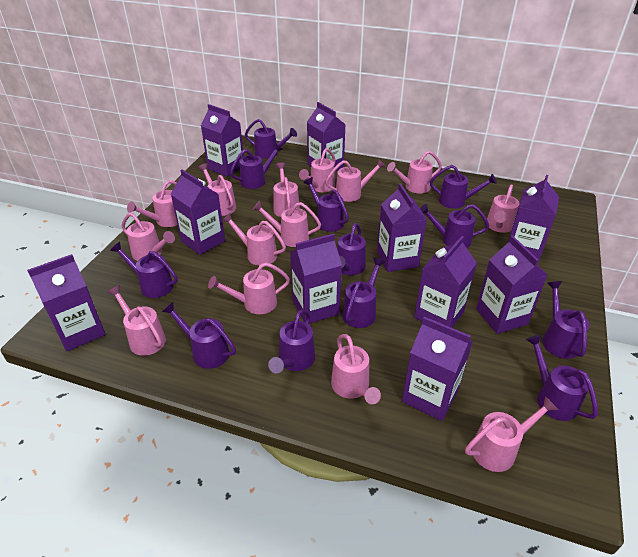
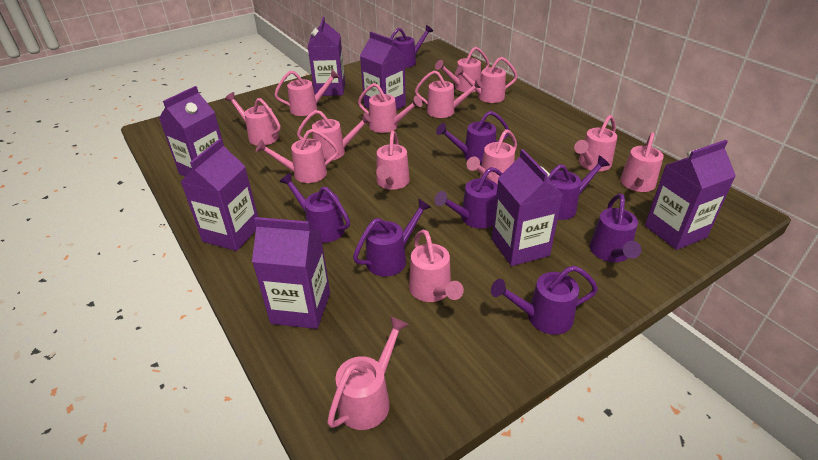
purple carton: 10 -> 7
purple watering can: 12 -> 8

